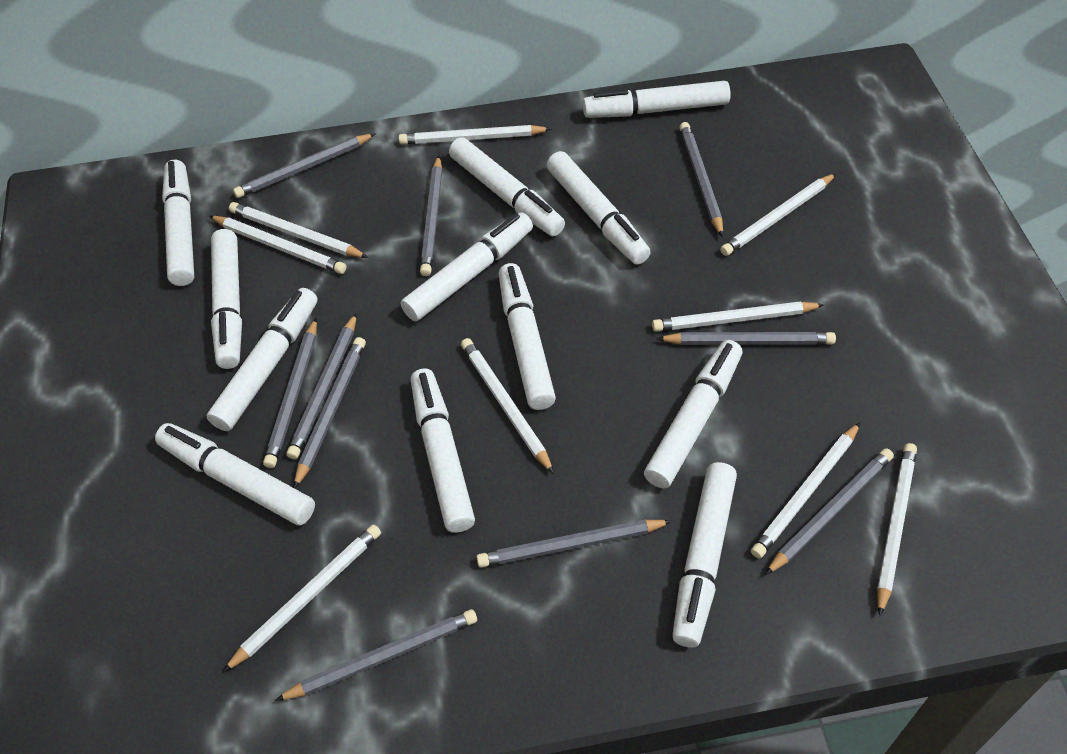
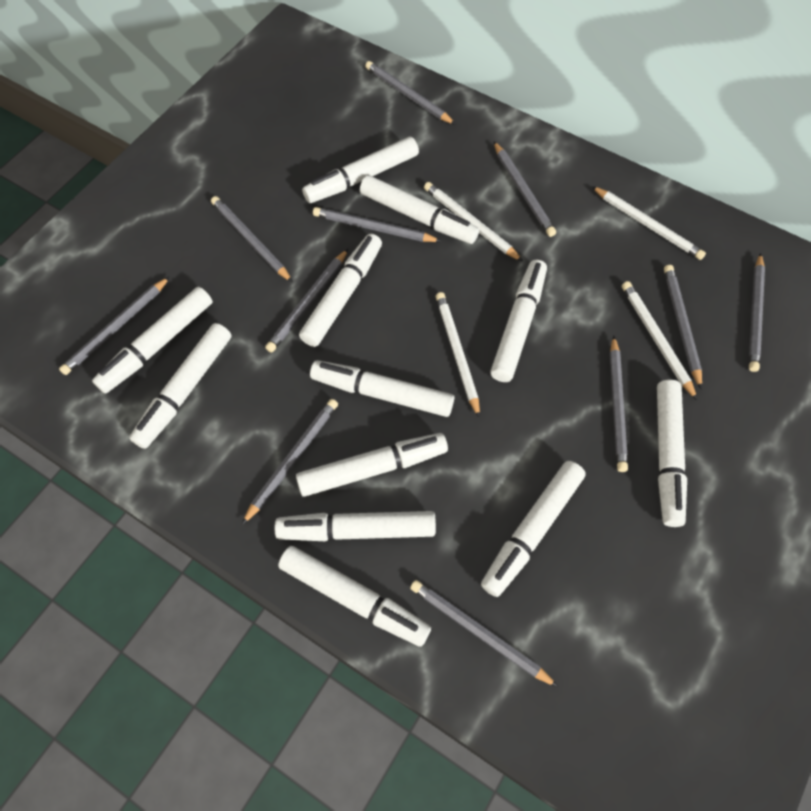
grey pencil: 10 -> 11
white pencil: 9 -> 4

